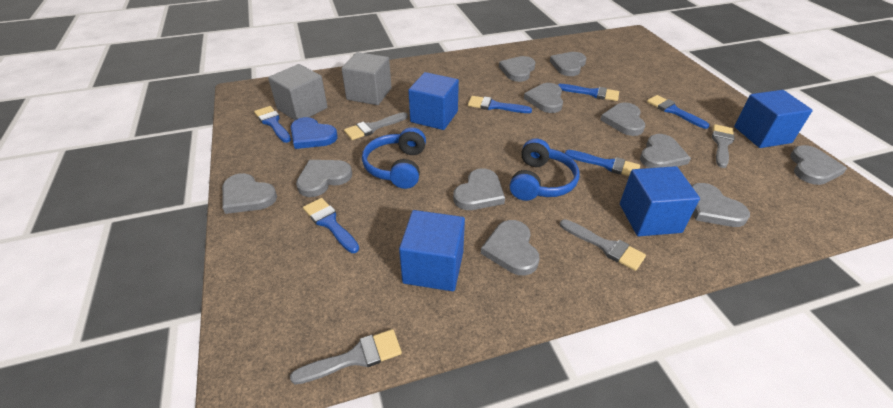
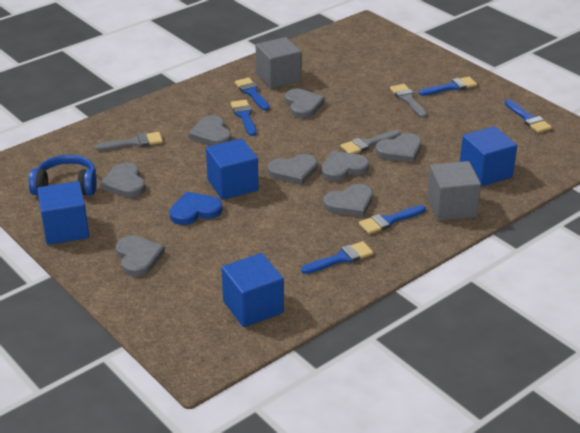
blue headphones: 2 -> 1
grey brush: 4 -> 3
grey heart: 11 -> 8

